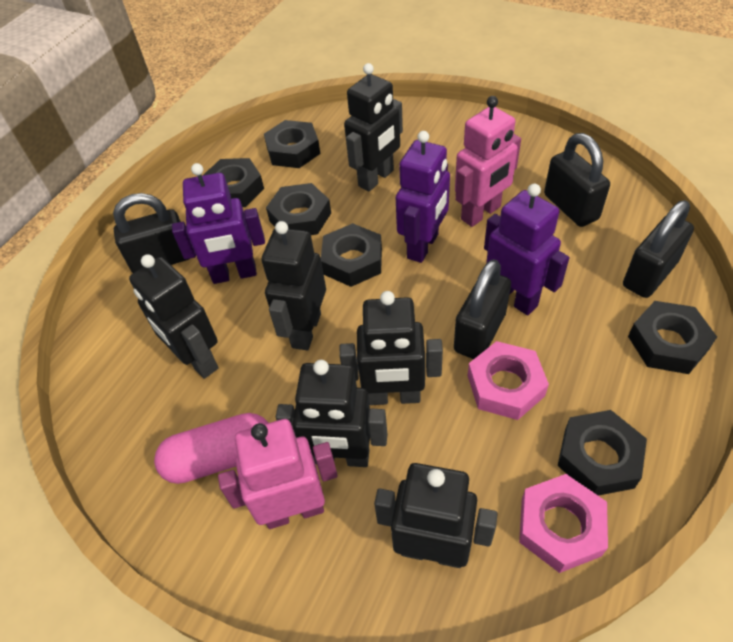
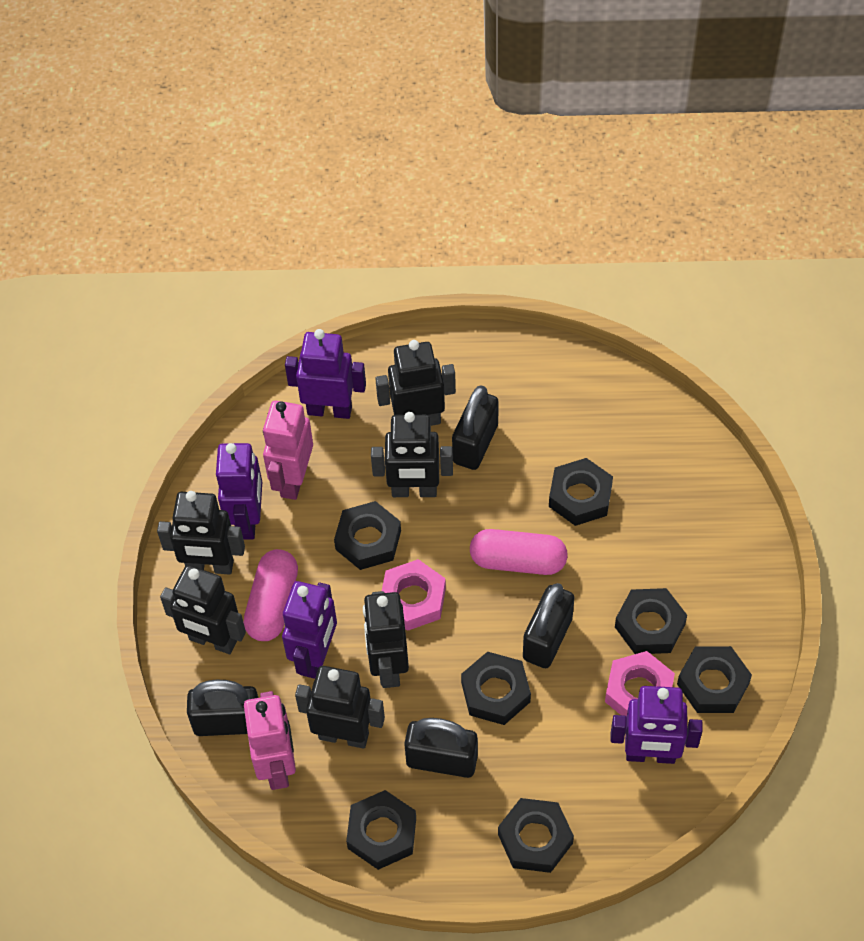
black nut: 6 -> 7
pink capsule: 1 -> 2
purple robot: 3 -> 4

